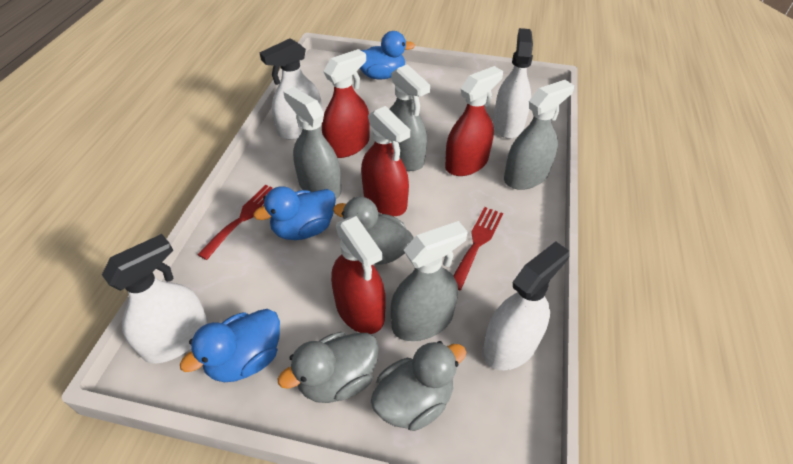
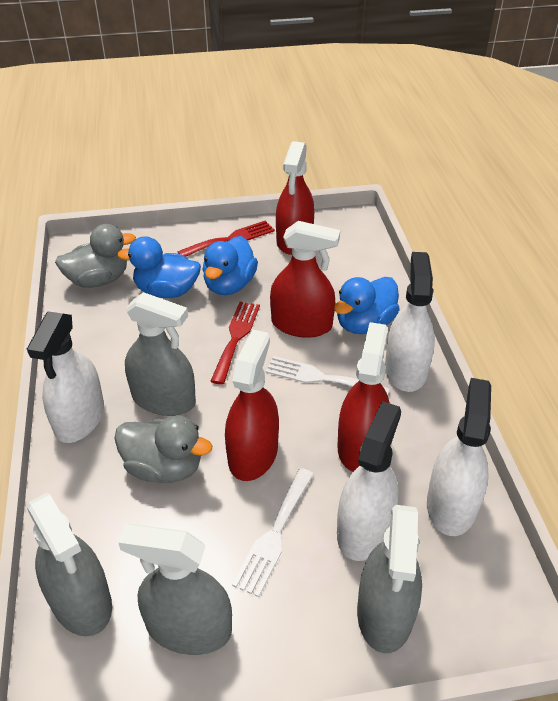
grey duck: 3 -> 2
white fork: 0 -> 2

